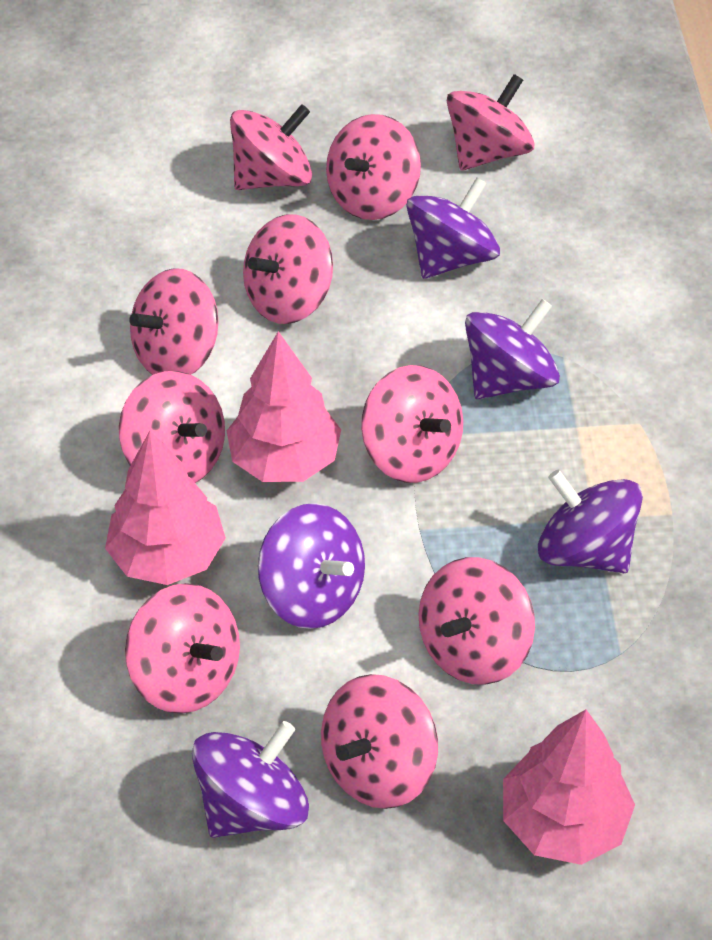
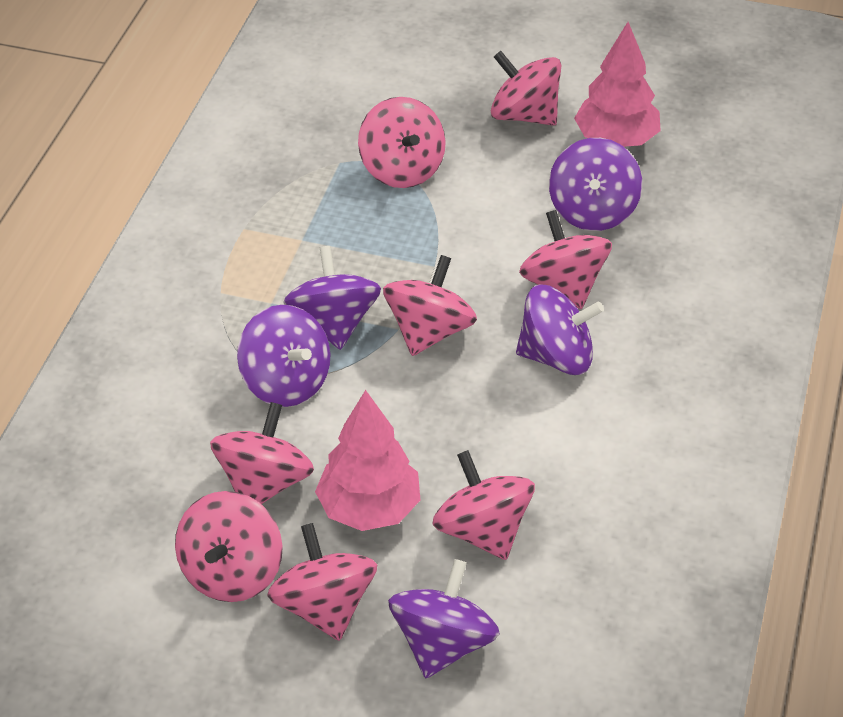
pink spinning top: 10 -> 8
pink tree: 3 -> 2

